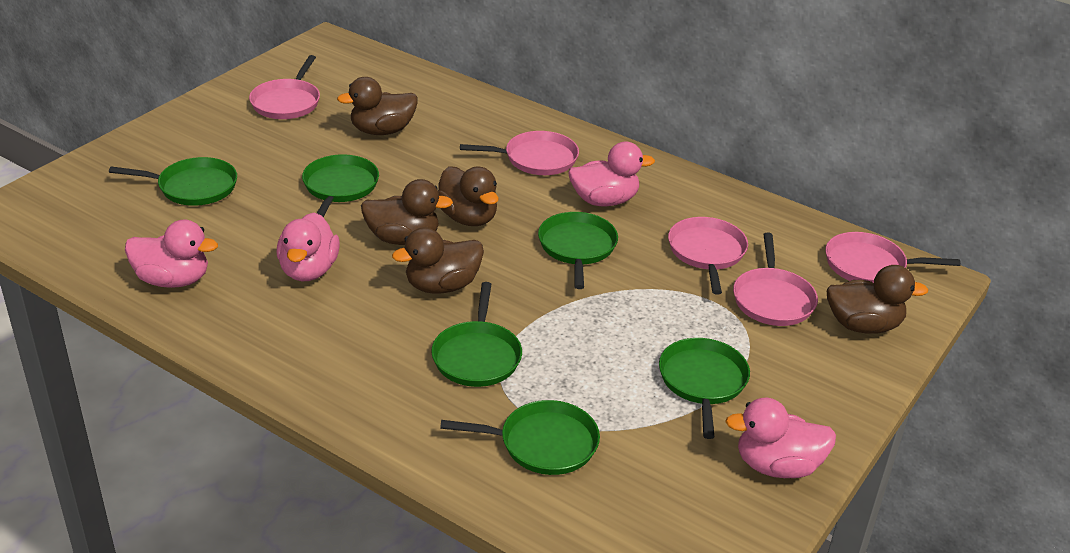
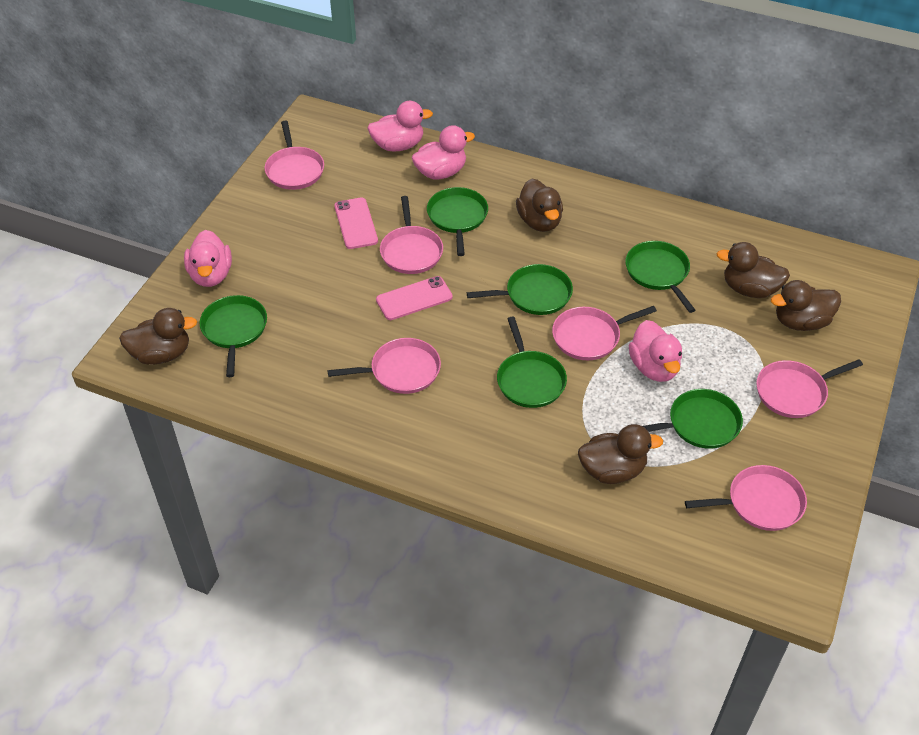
pink pan: 5 -> 6
pink phone: 0 -> 2

